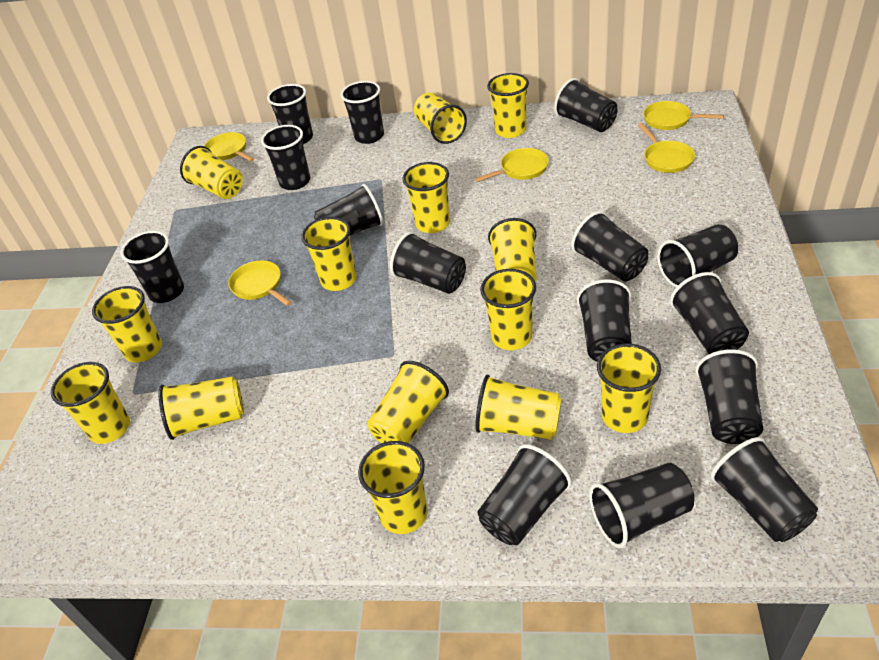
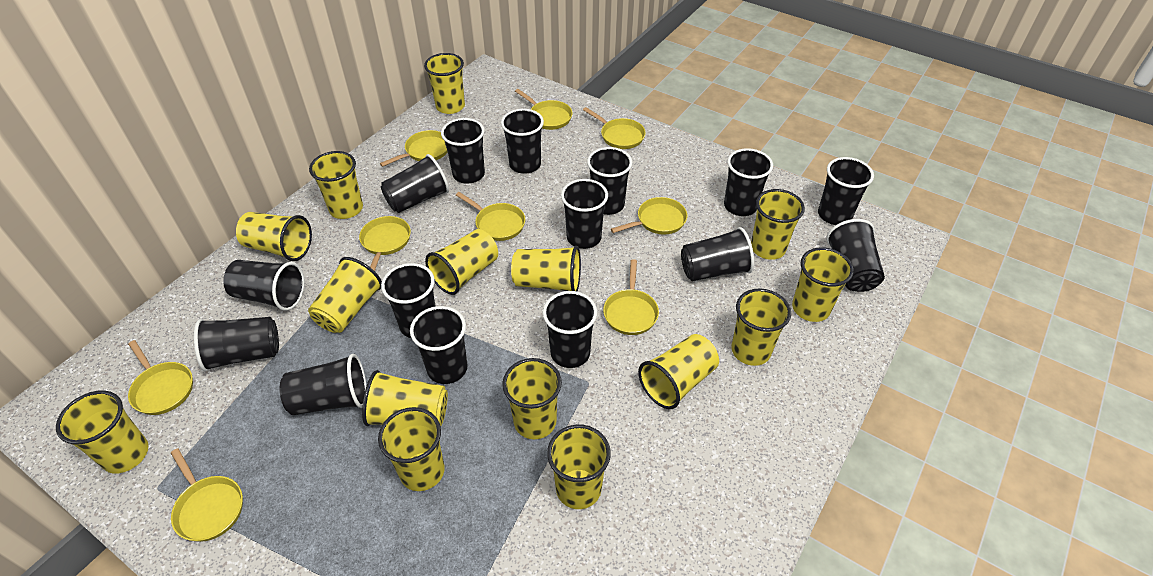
yellow cup: 14 -> 15
yellow pan: 5 -> 9

